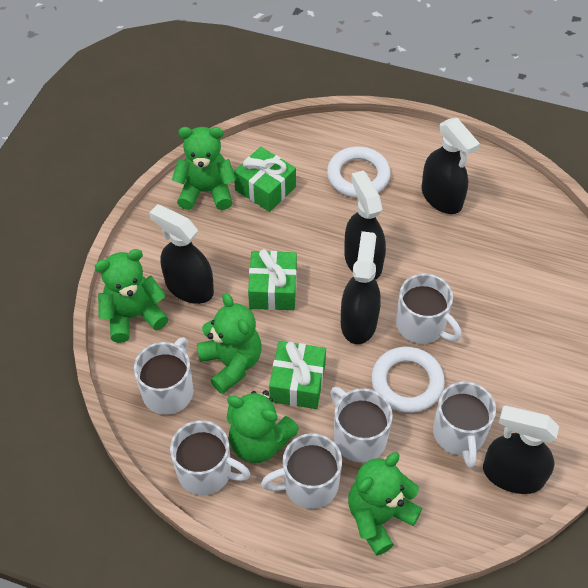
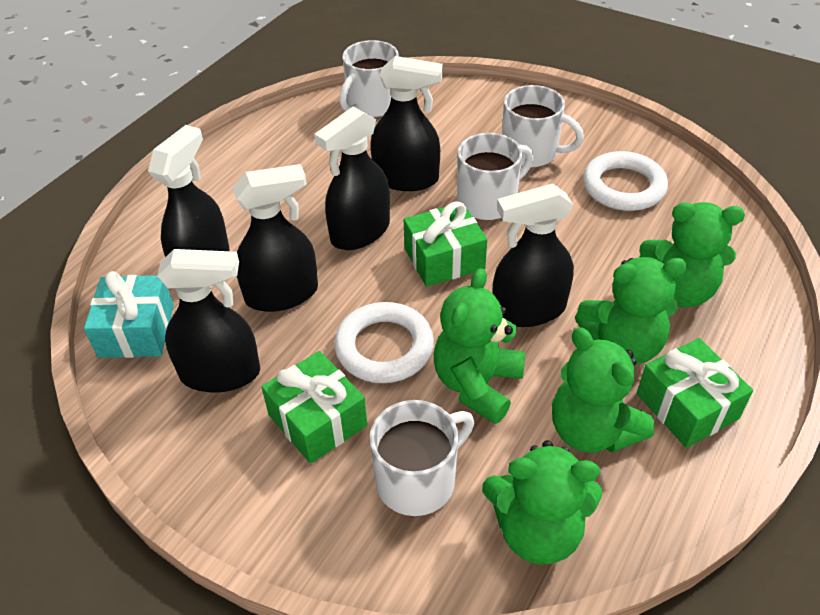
black spray bottle: 5 -> 6
turquoise gift: 0 -> 1
white mug: 6 -> 4

